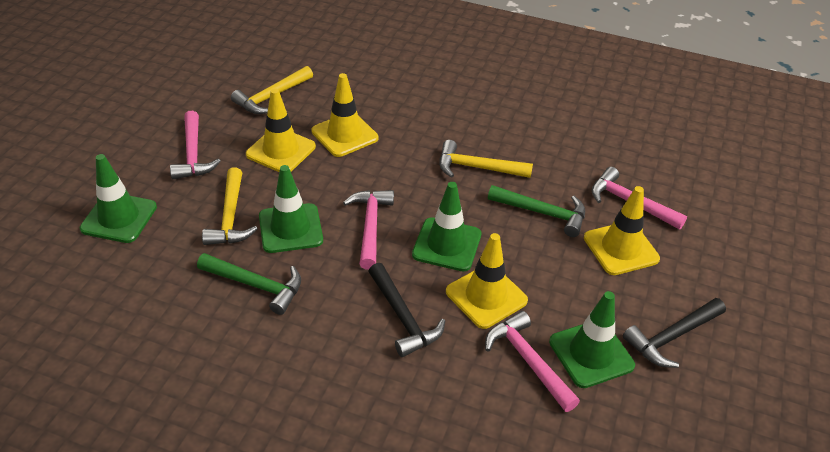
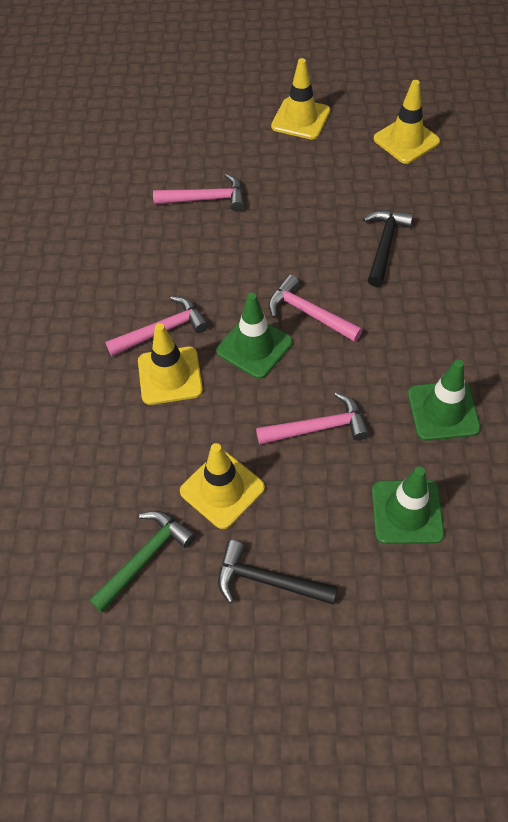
green hammer: 2 -> 1
green traffic cone: 4 -> 3
yellow hammer: 3 -> 0

